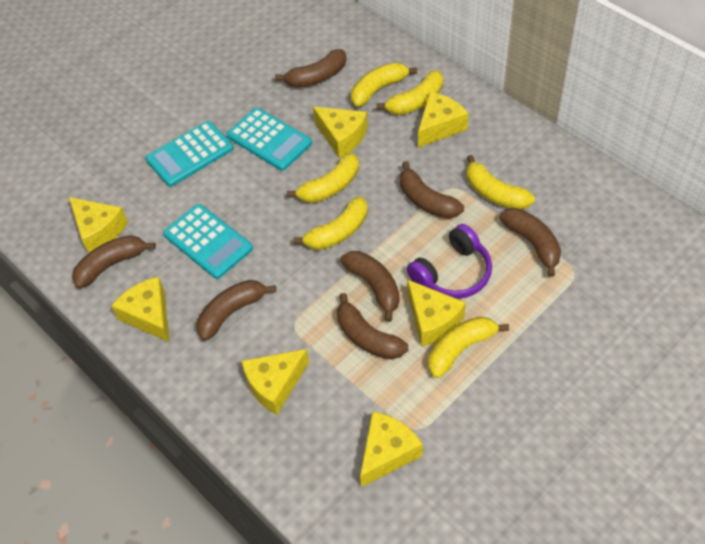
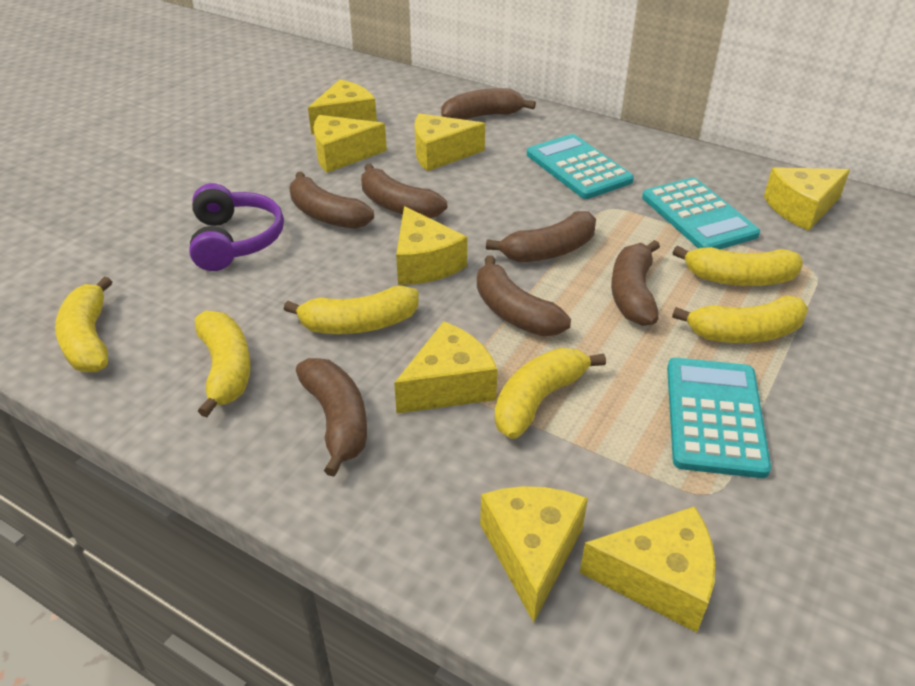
yellow cheese: 7 -> 8

